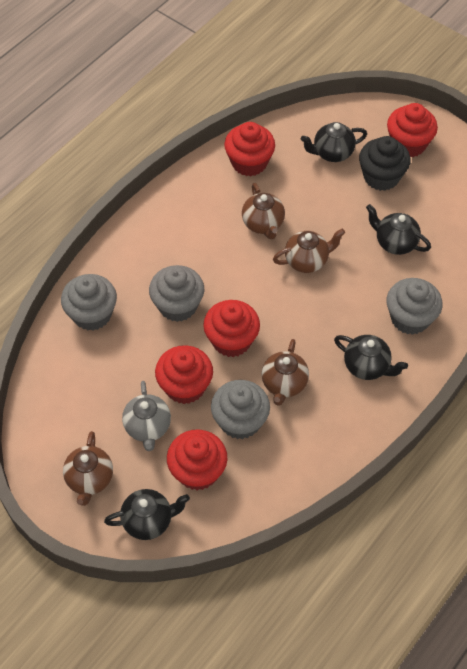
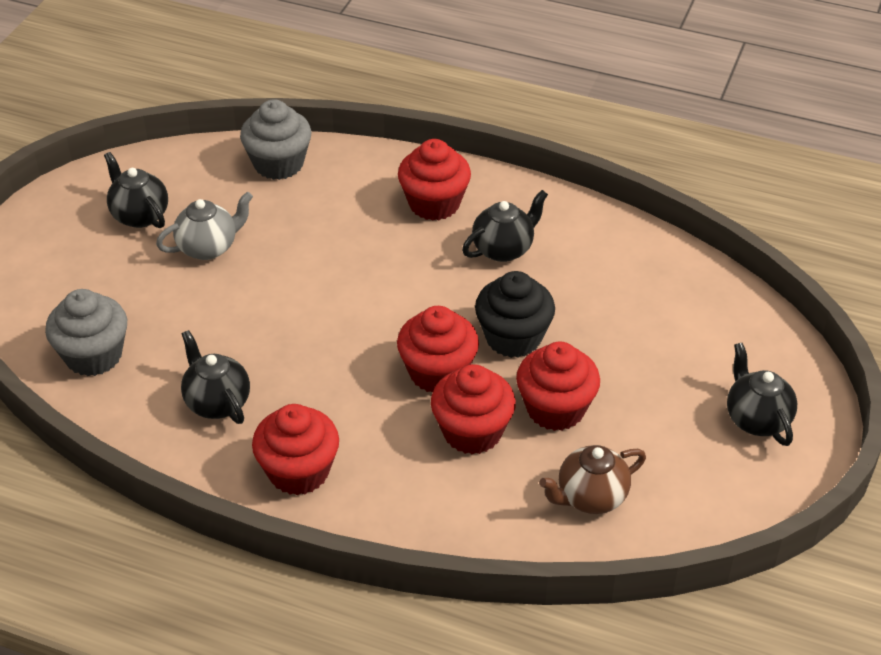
brown teapot: 4 -> 1
grey cupcake: 4 -> 2

